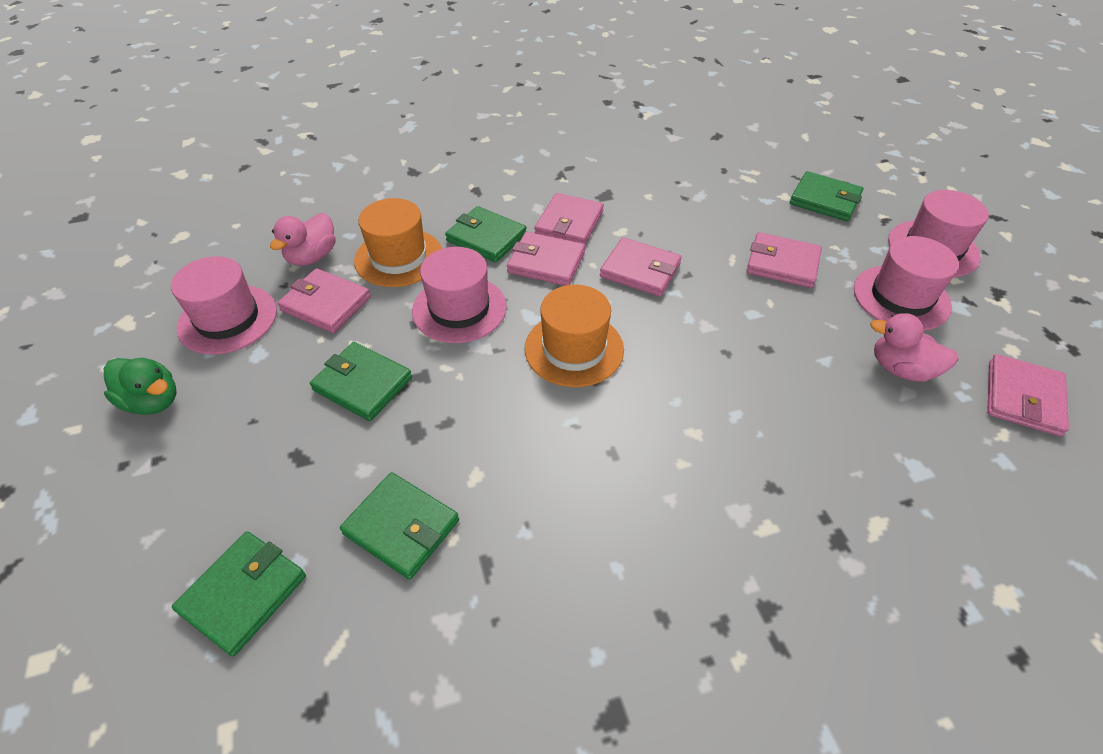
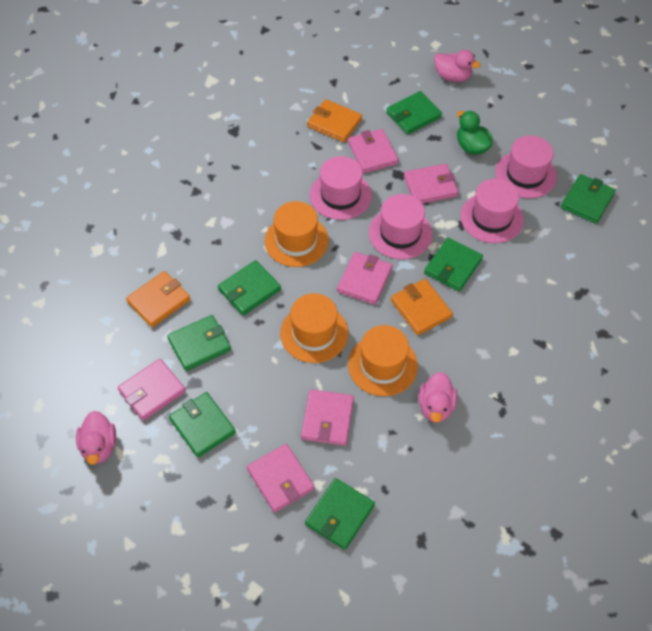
green wallet: 5 -> 7
orange hat: 2 -> 3
orange wallet: 0 -> 3
pink duck: 2 -> 3

